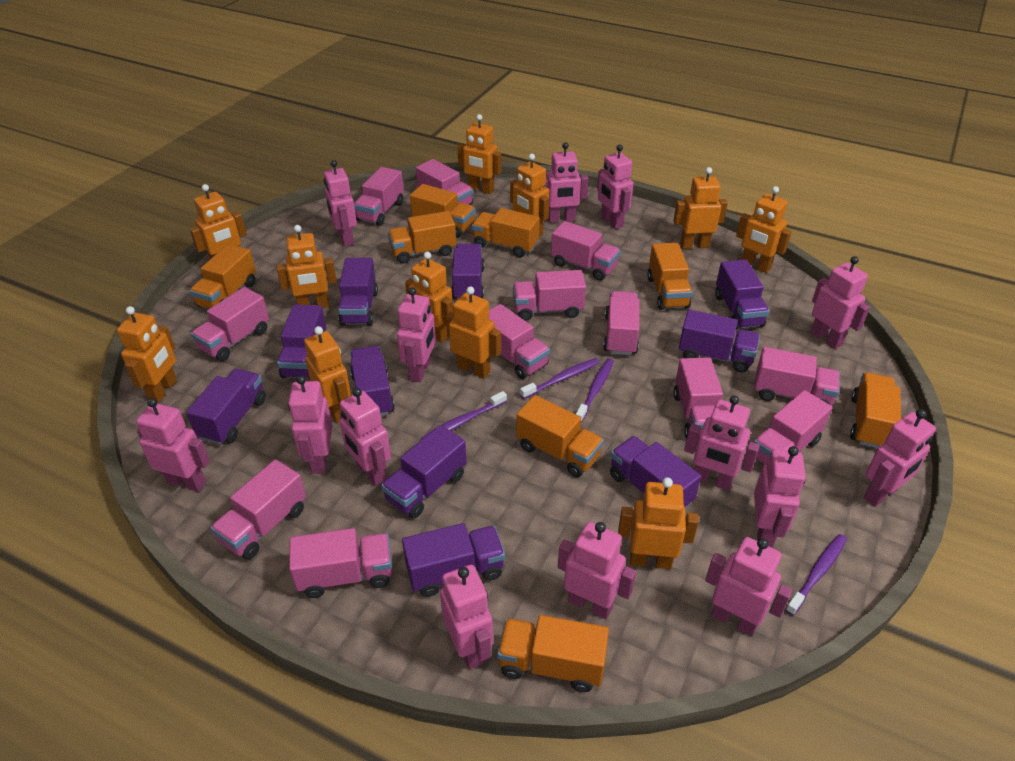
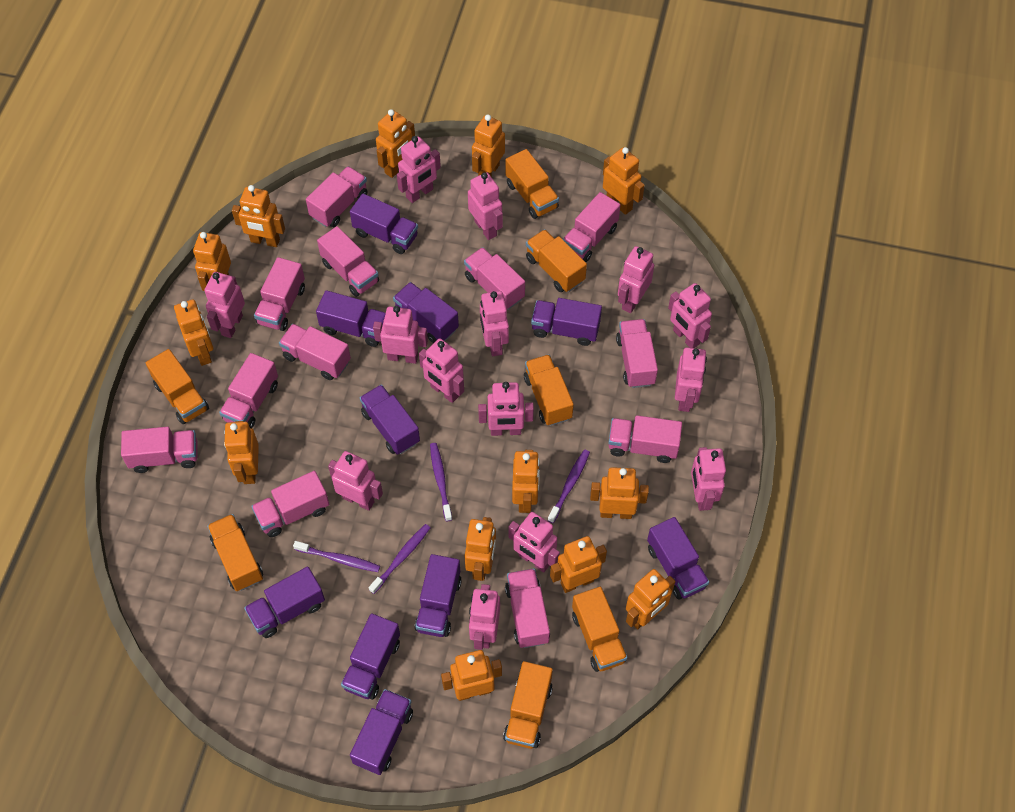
orange robot: 11 -> 13
orange truck: 8 -> 7

